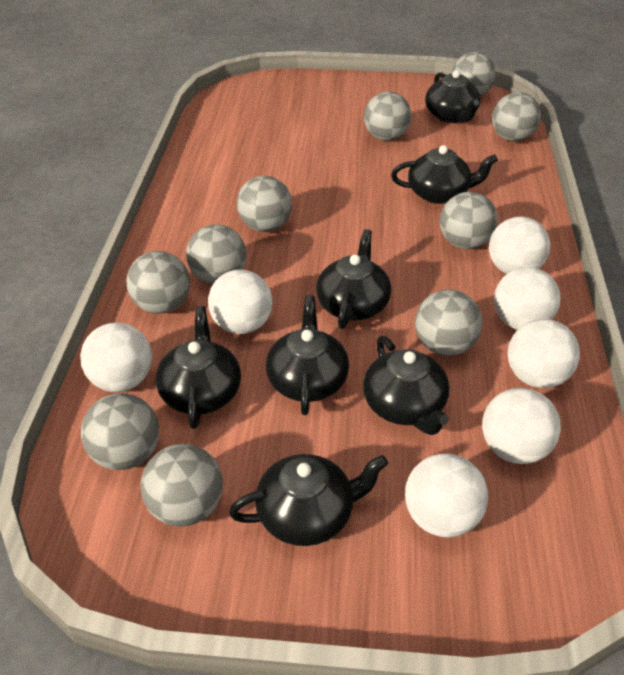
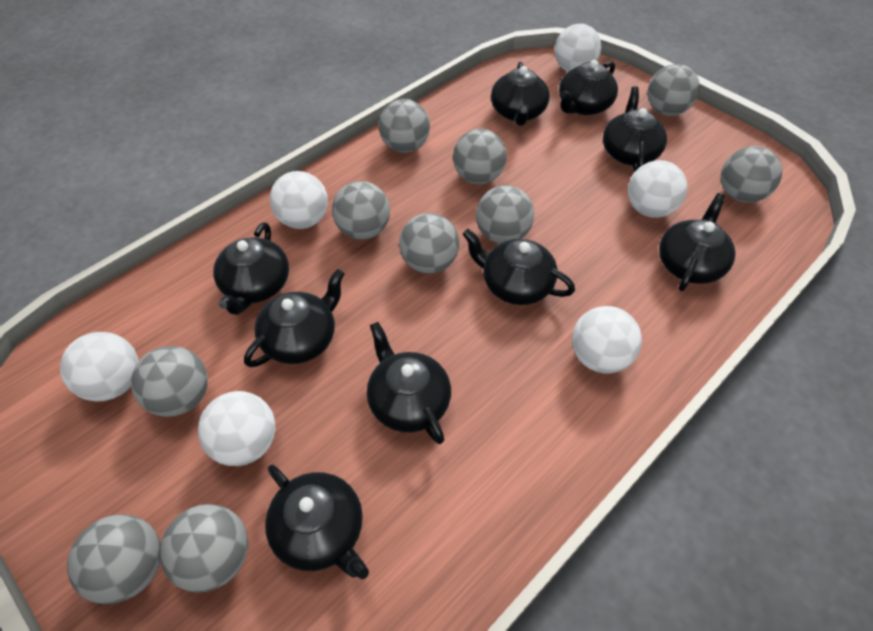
black teapot: 7 -> 9
white ball: 7 -> 6

